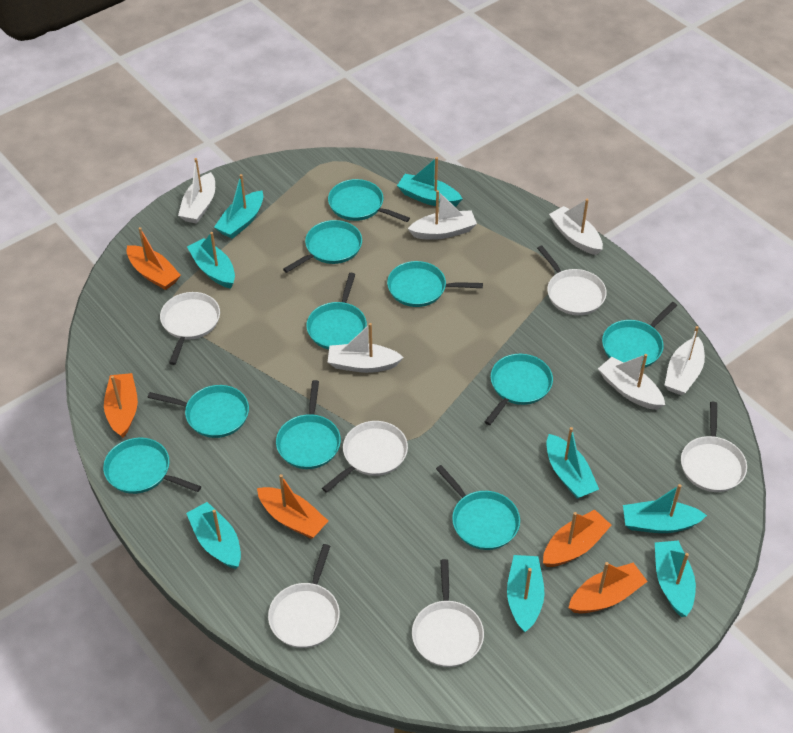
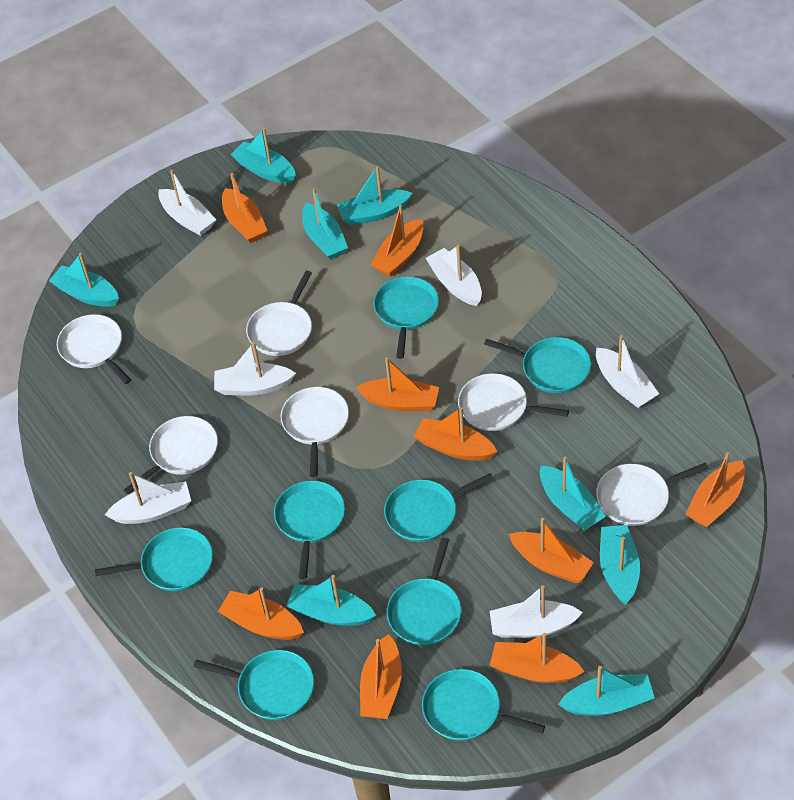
orange boat: 5 -> 9
turquoise pan: 10 -> 8

